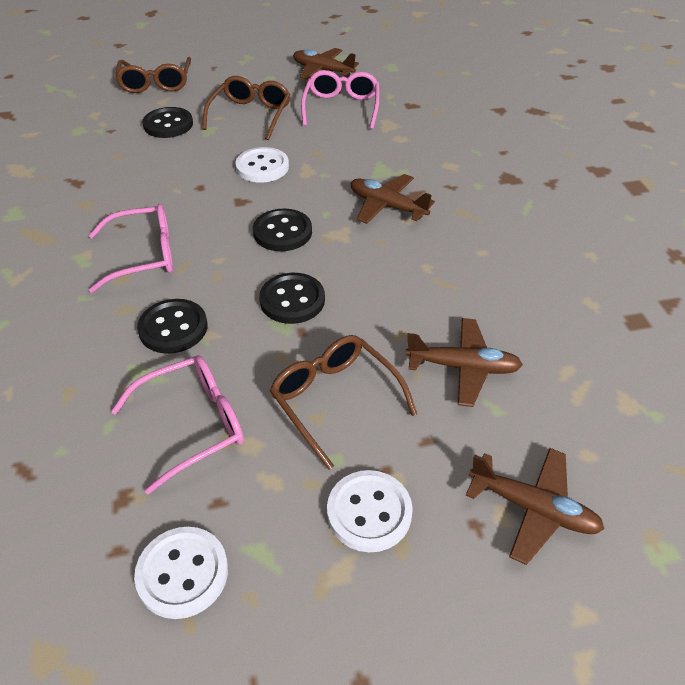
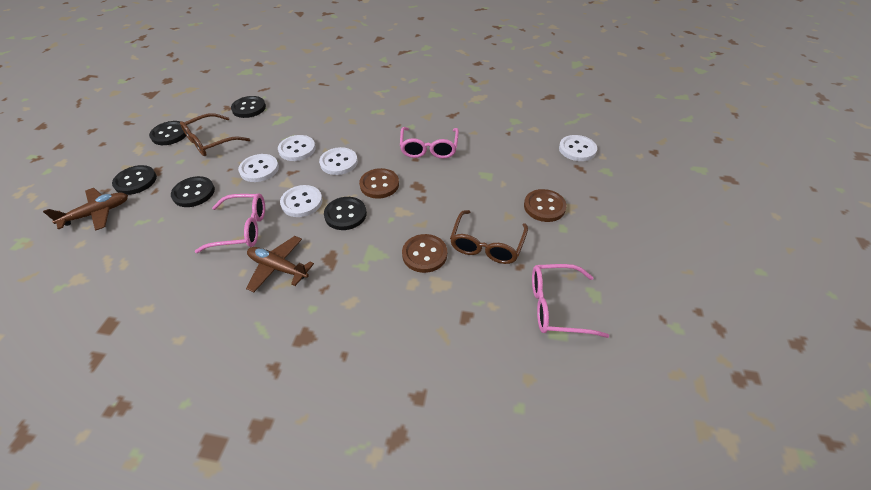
black button: 4 -> 5
brown button: 0 -> 3
brown glasses: 3 -> 2
brown plane: 4 -> 2
white button: 3 -> 5

